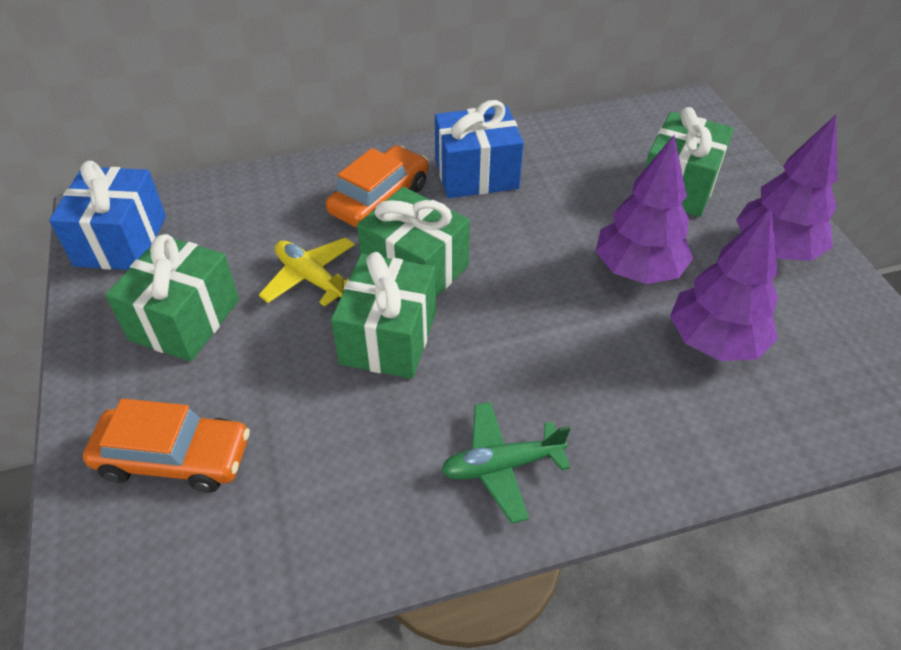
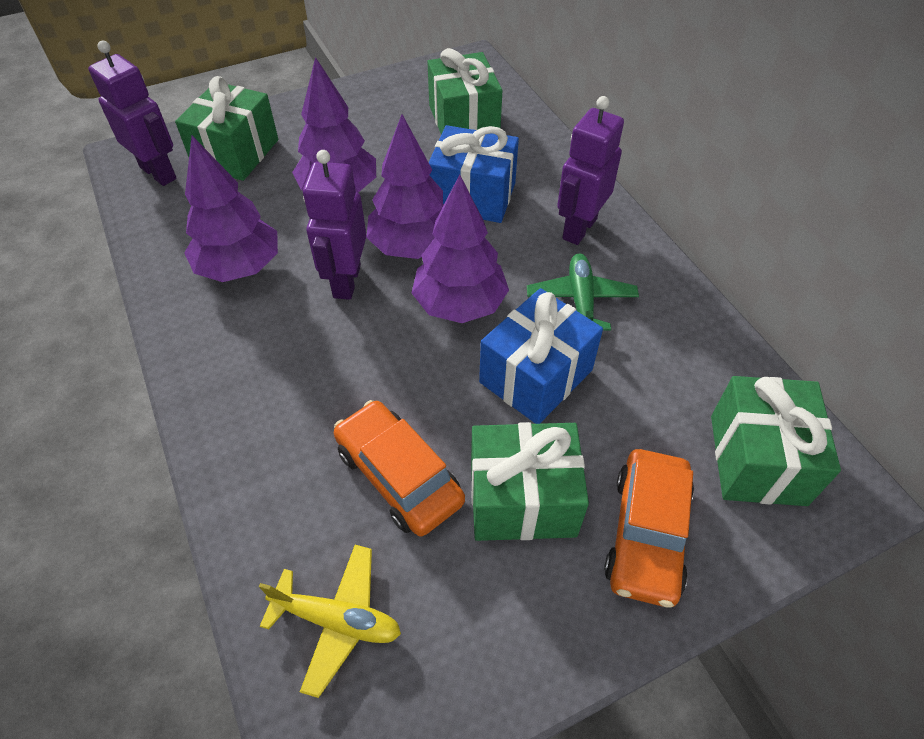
purple robot: 0 -> 3
purple tree: 3 -> 4

